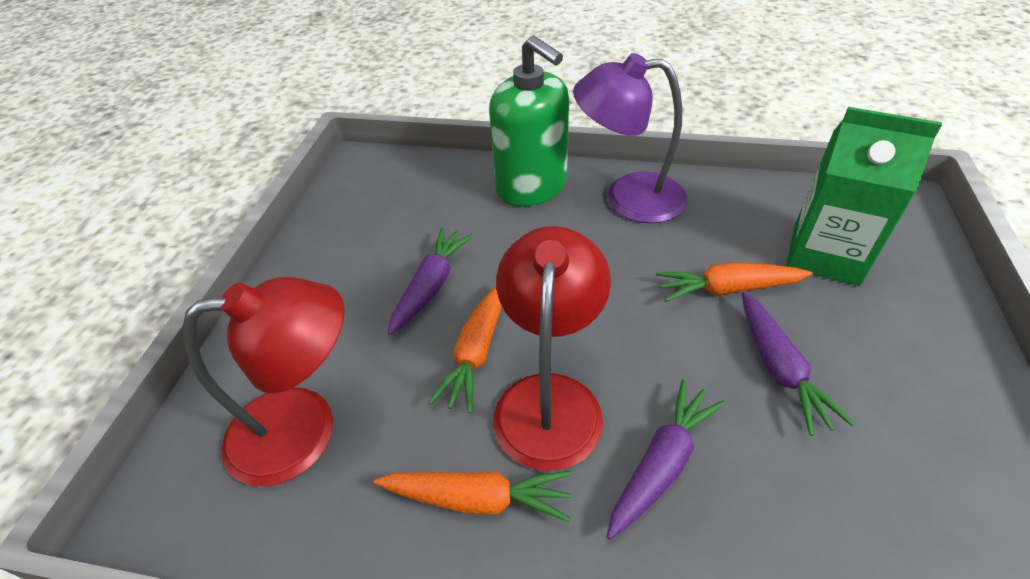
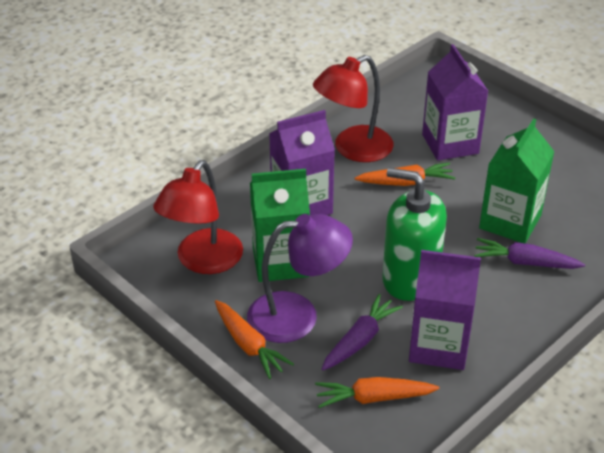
green carton: 1 -> 2
purple carrot: 3 -> 2
purple carton: 0 -> 3

